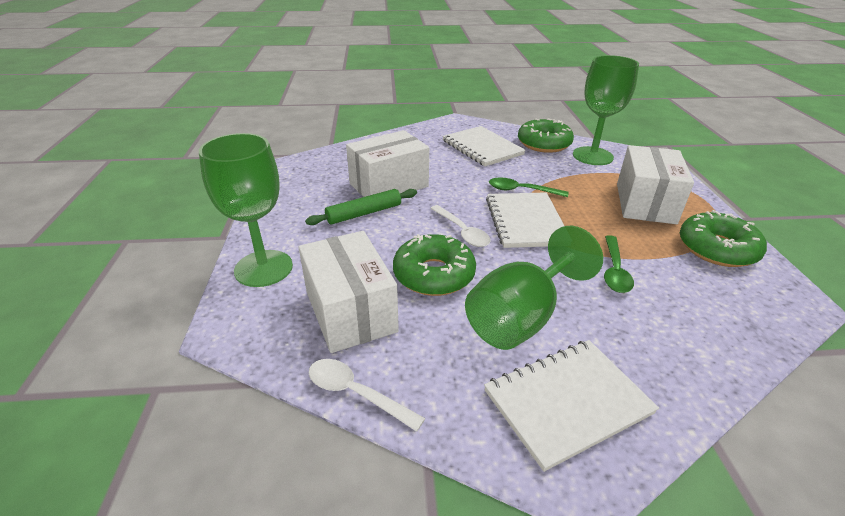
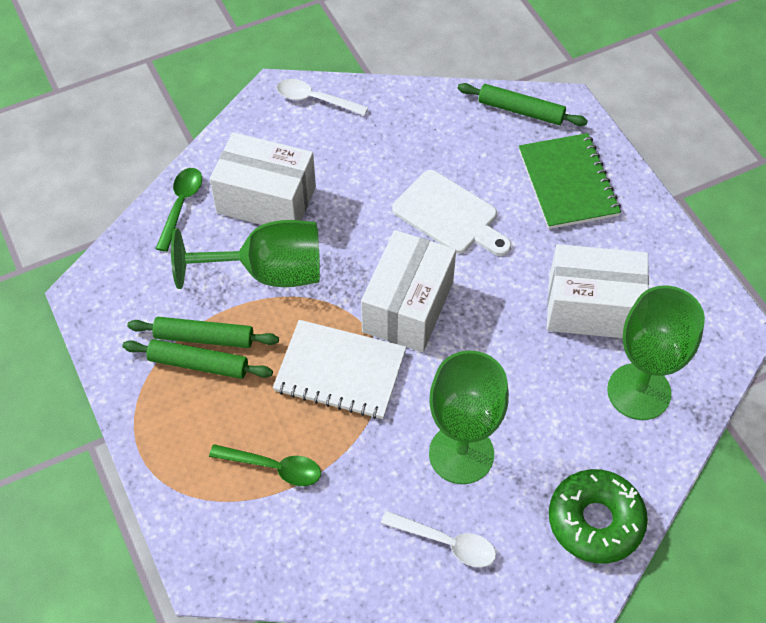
green donut: 3 -> 1
green notebook: 0 -> 1
green rolling pin: 1 -> 3
white cutting board: 0 -> 1
white notebook: 3 -> 1

